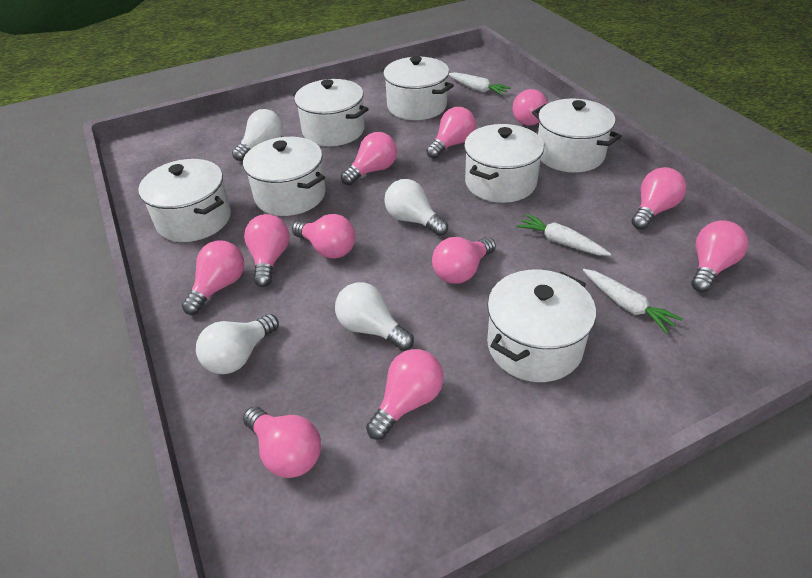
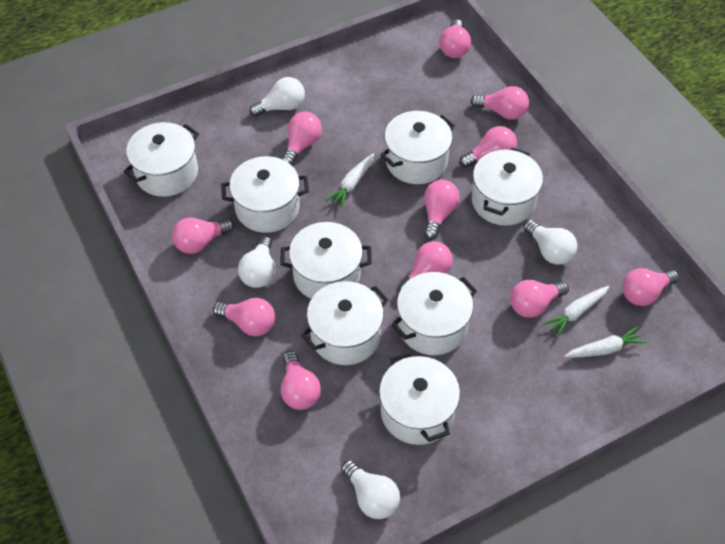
white pot: 7 -> 8

